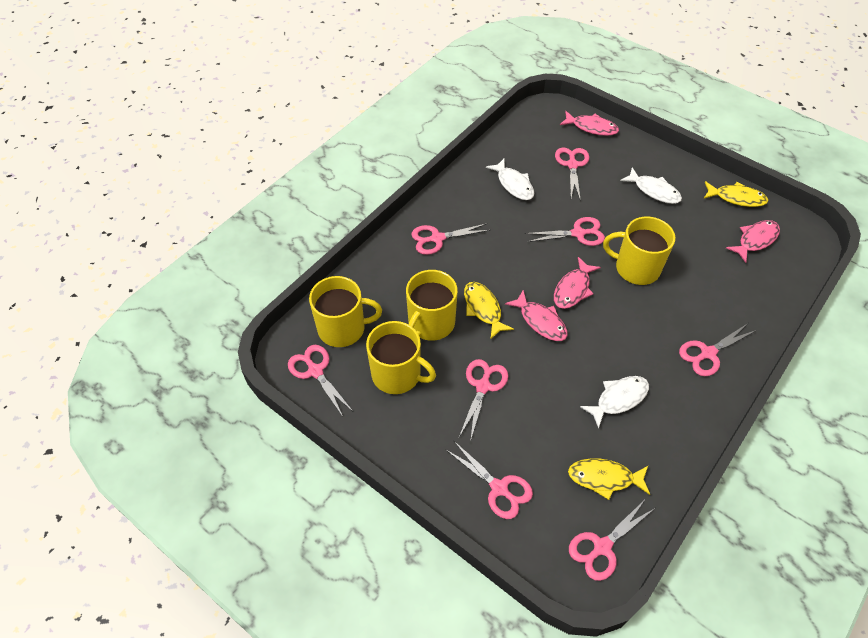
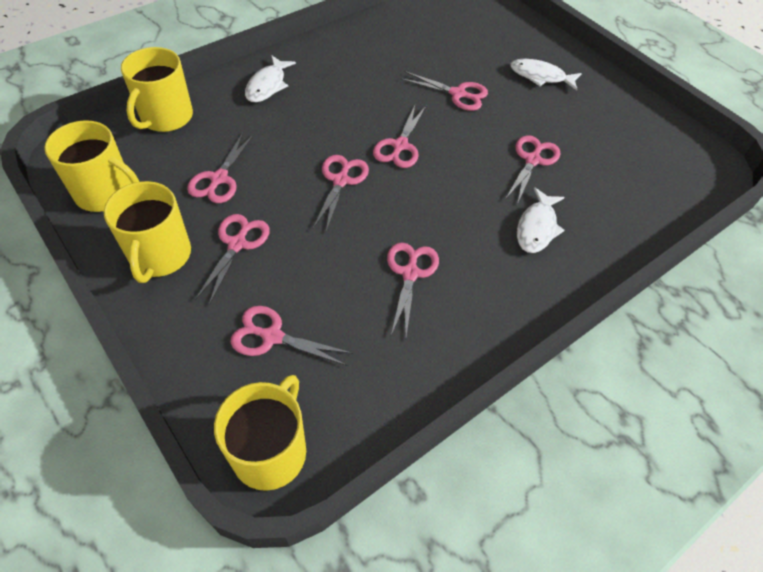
pink fish: 4 -> 0
yellow fish: 3 -> 0

